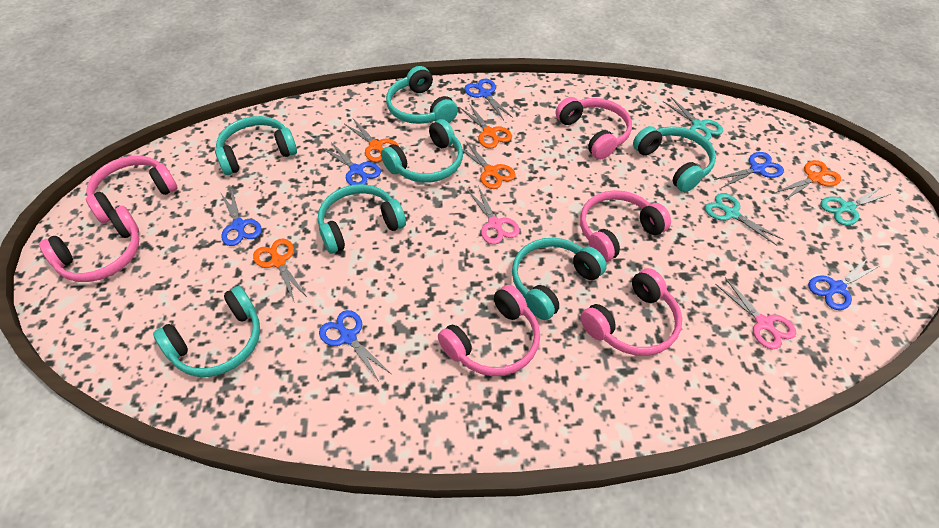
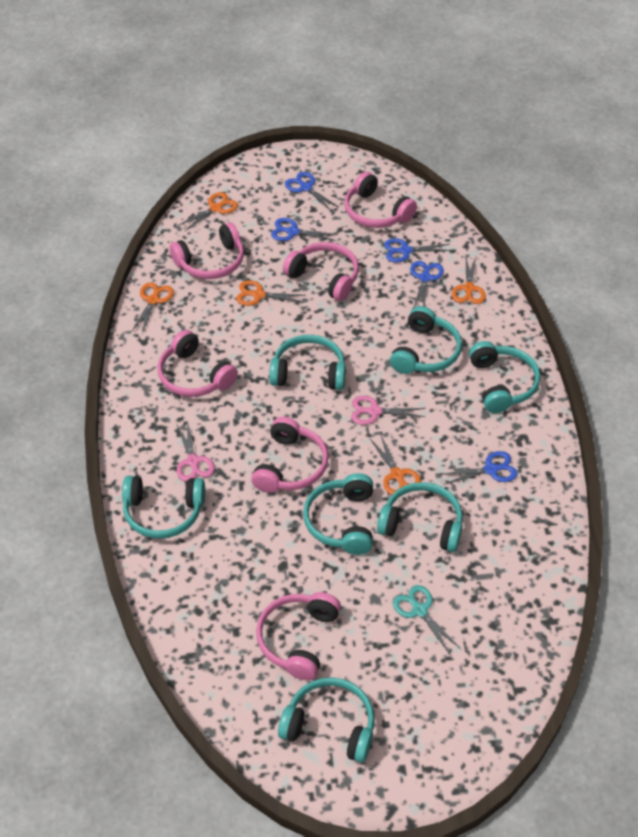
blue scissors: 6 -> 5
turquoise scissors: 3 -> 1

